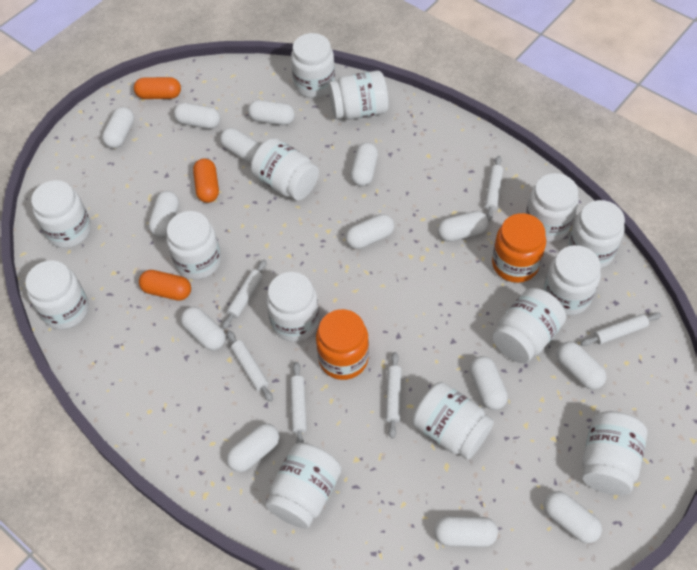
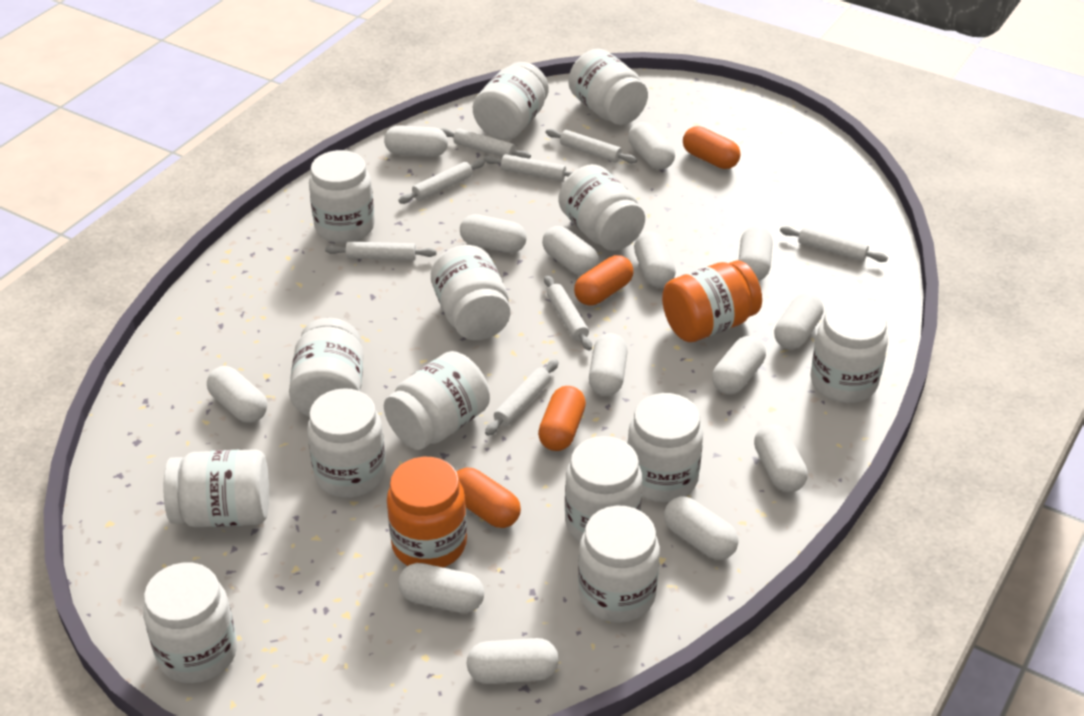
orange capsule: 3 -> 4
white rolling pin: 6 -> 8

